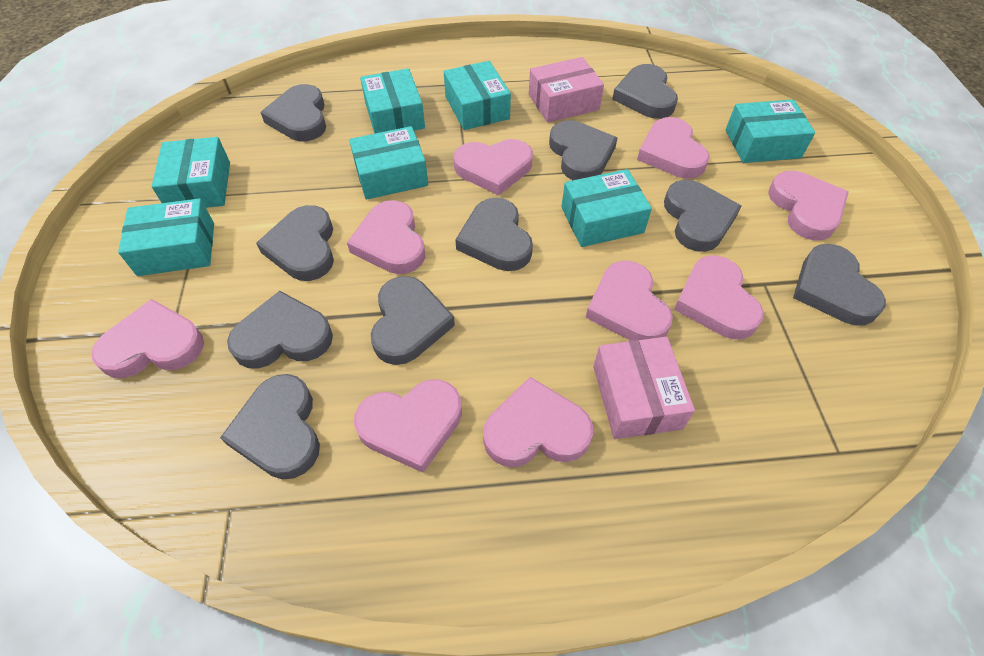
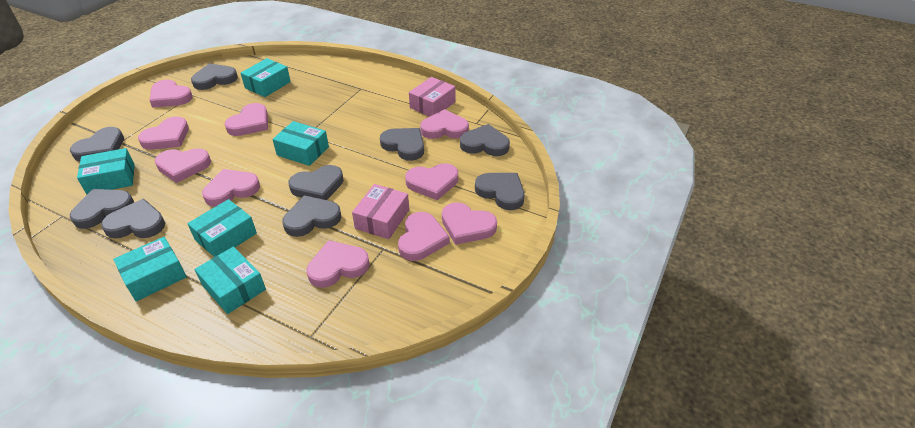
grey heart: 10 -> 9
pink heart: 9 -> 10
turquoise box: 7 -> 6

